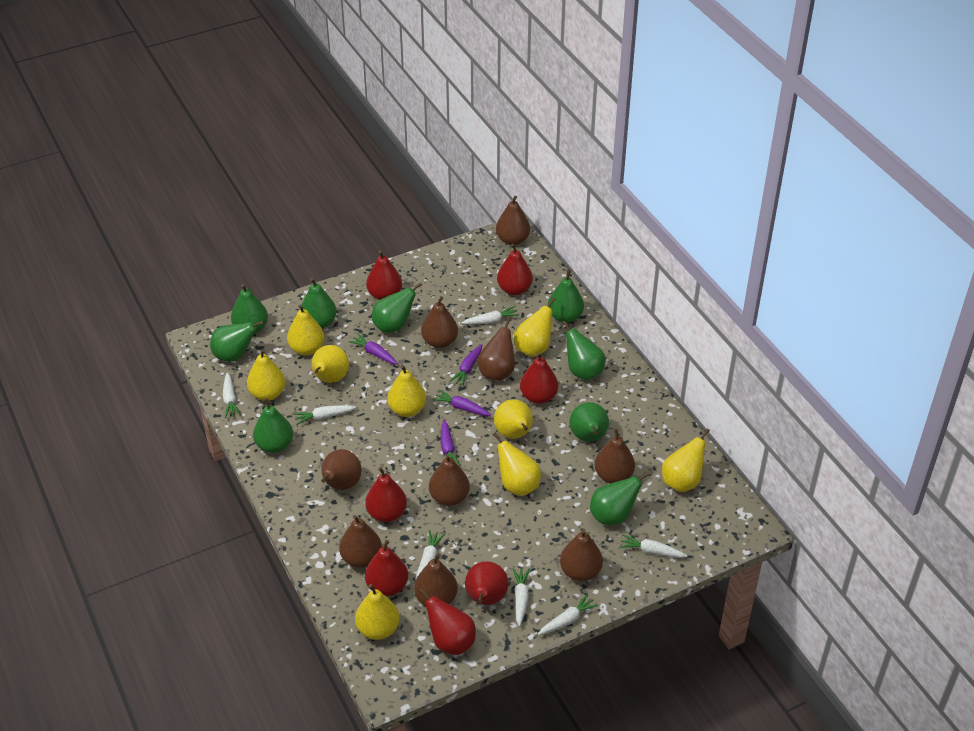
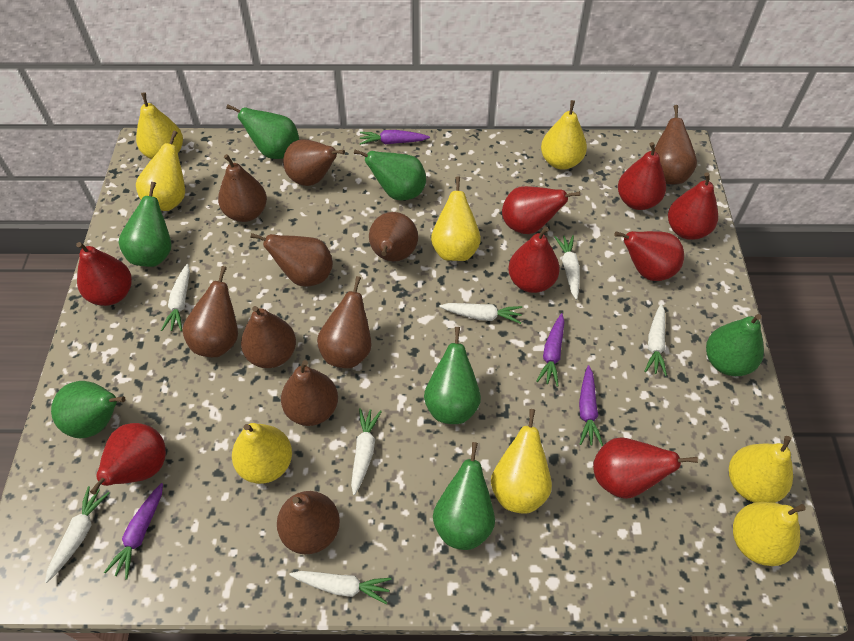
brown pear: 9 -> 10
green pear: 9 -> 7
red pear: 7 -> 8
yellow pear: 9 -> 8

